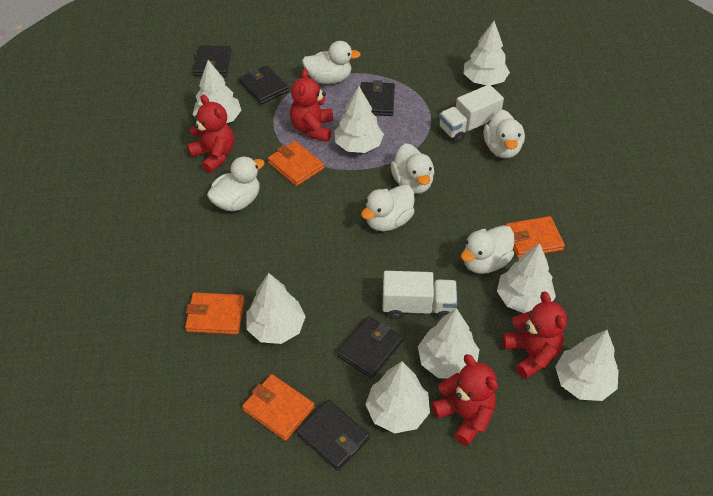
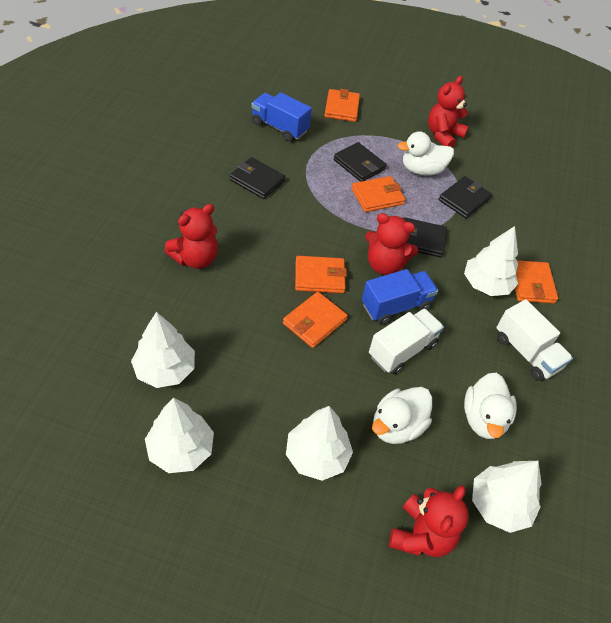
black wallet: 5 -> 4
blue truck: 0 -> 2
orange wallet: 4 -> 5
white duck: 6 -> 3
white tree: 8 -> 5

